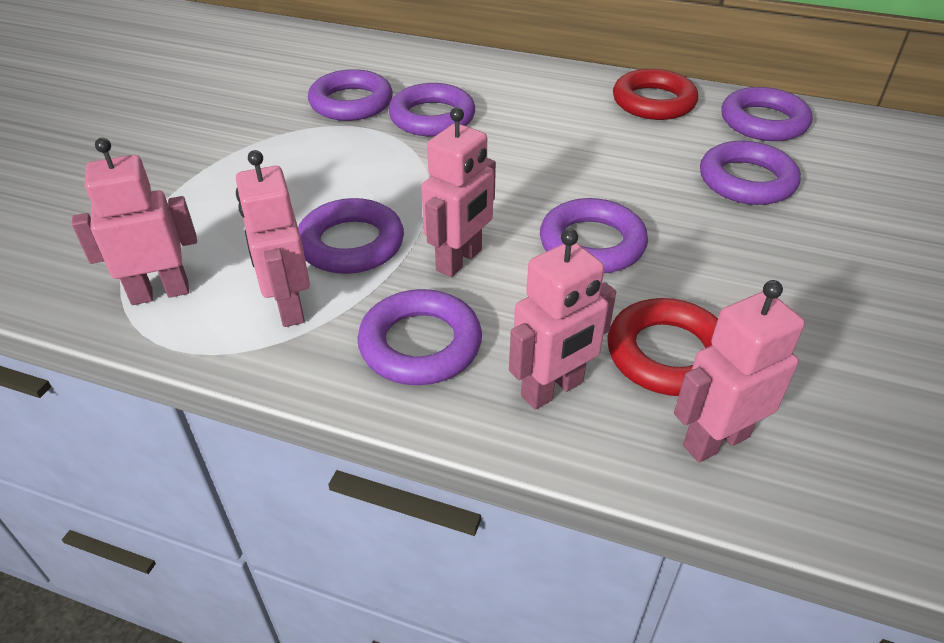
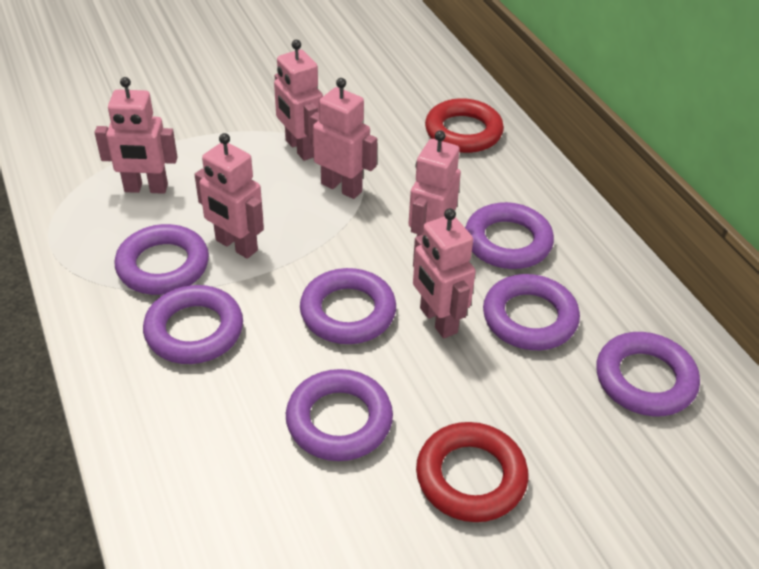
pink robot: 5 -> 6

